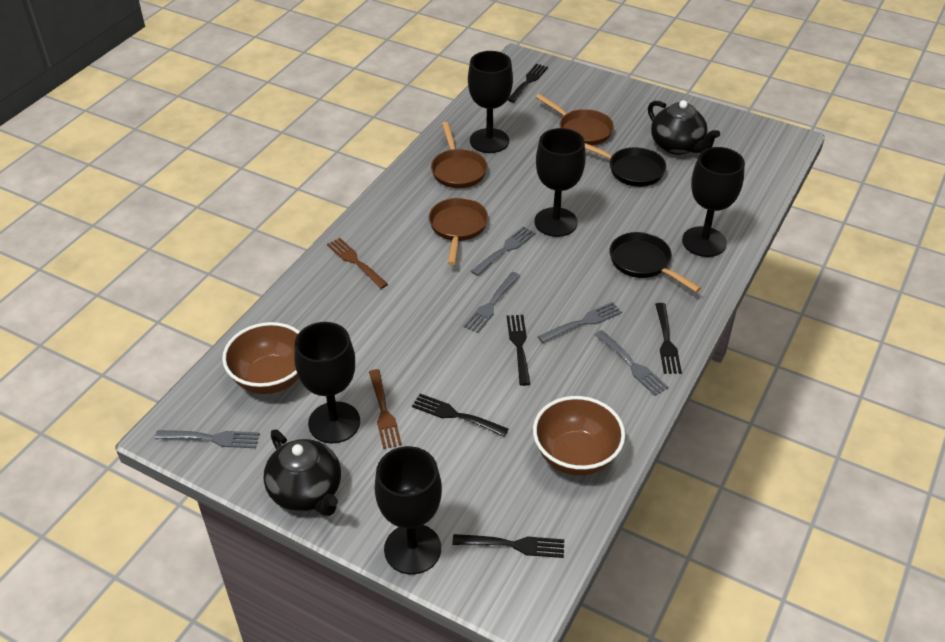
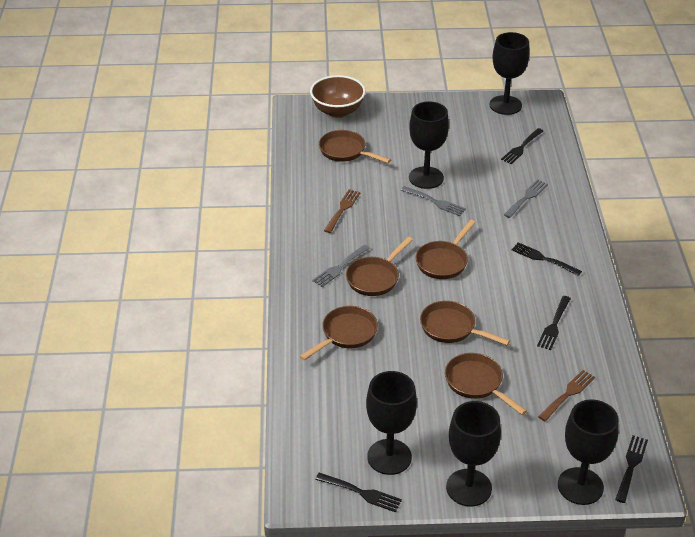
black pan: 2 -> 0
black teapot: 2 -> 0
brown bowl: 2 -> 1
brown pan: 3 -> 6
grey fork: 5 -> 3

